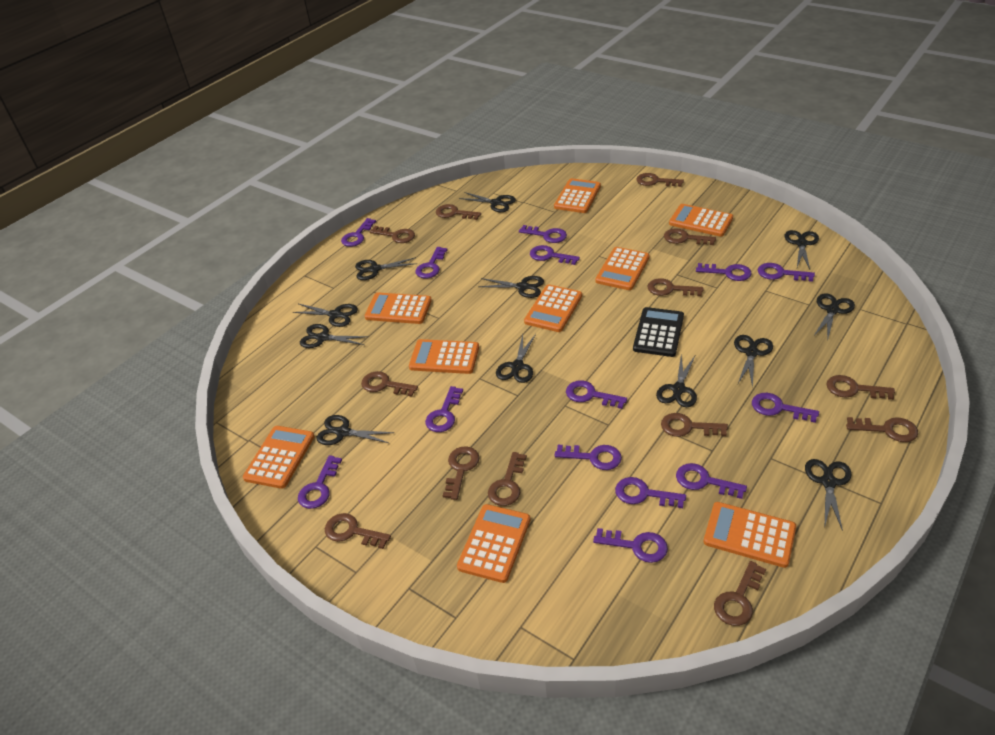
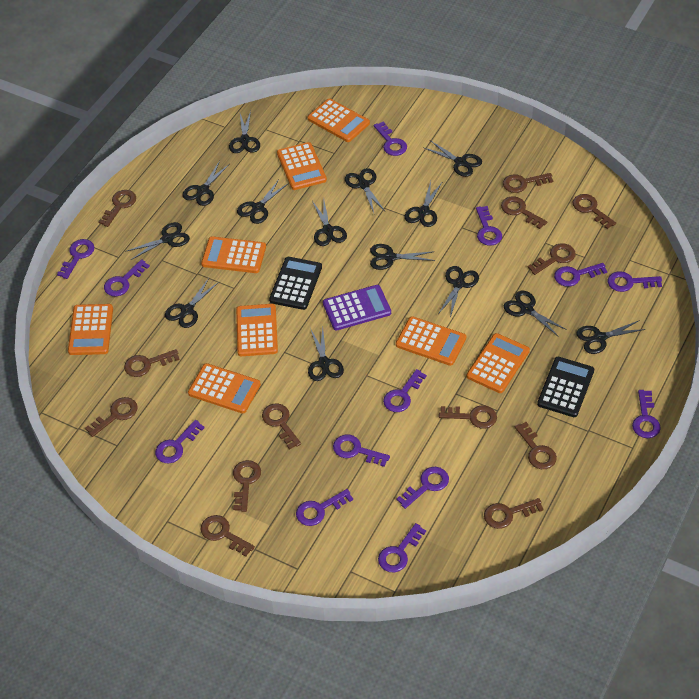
black calculator: 1 -> 2
black scissors: 12 -> 14
orange calculator: 9 -> 8
purple calculator: 0 -> 1
purple key: 14 -> 13

